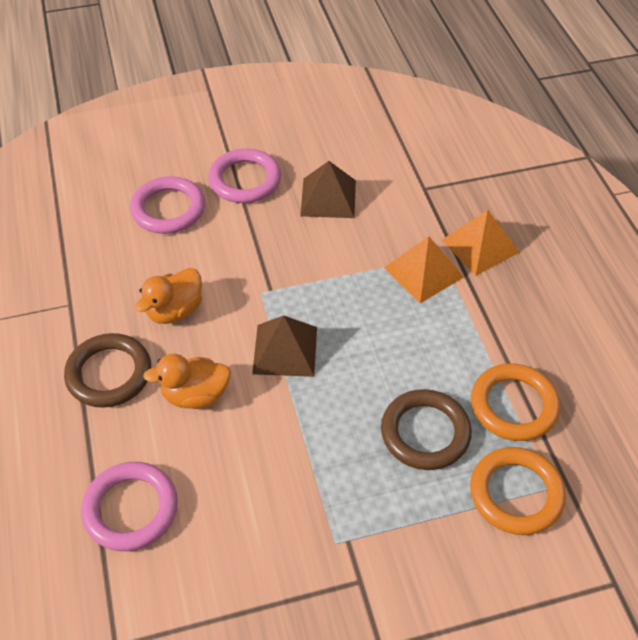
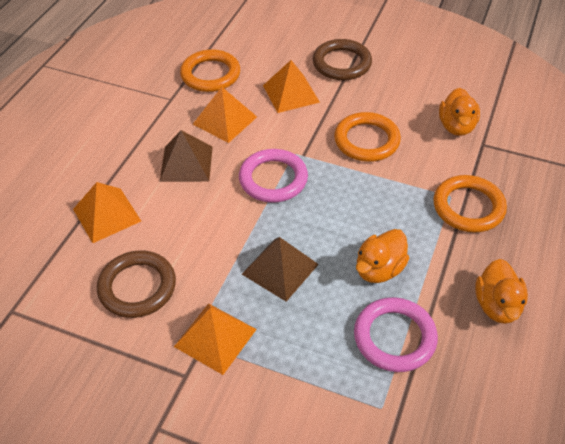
orange duck: 2 -> 3
orange pyramid: 2 -> 4
orange ring: 2 -> 3
pink ring: 3 -> 2

